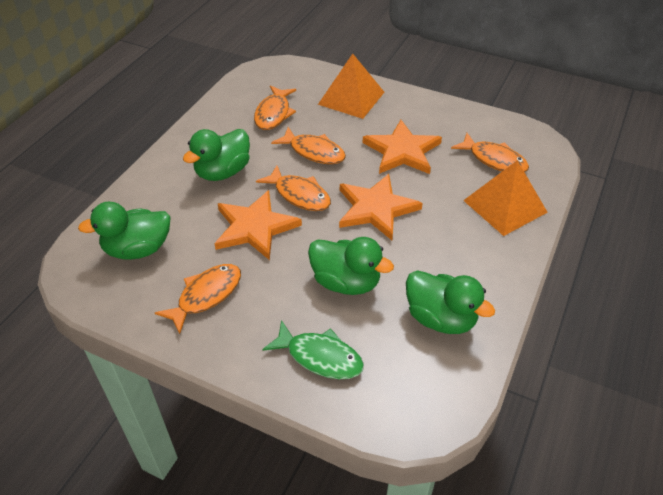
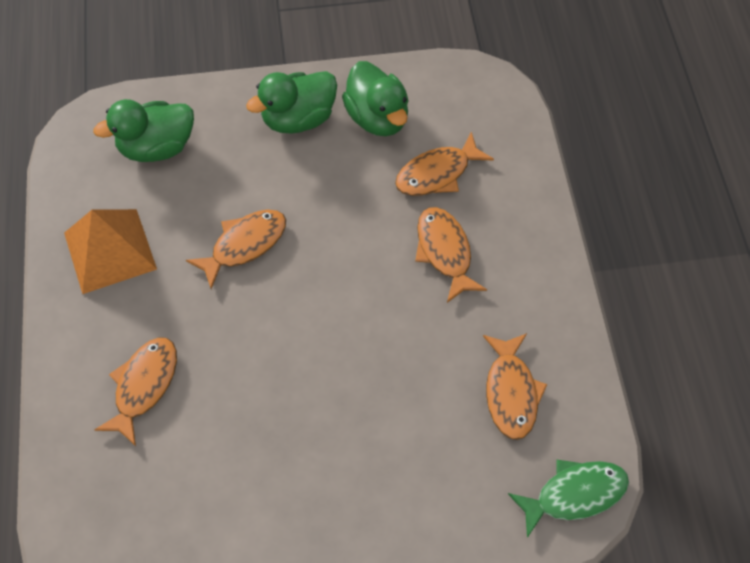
green duck: 4 -> 3
orange pyramid: 2 -> 1
orange star: 3 -> 0

